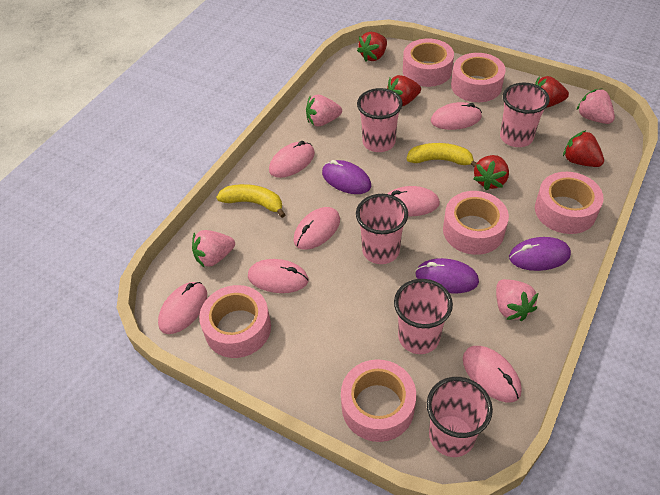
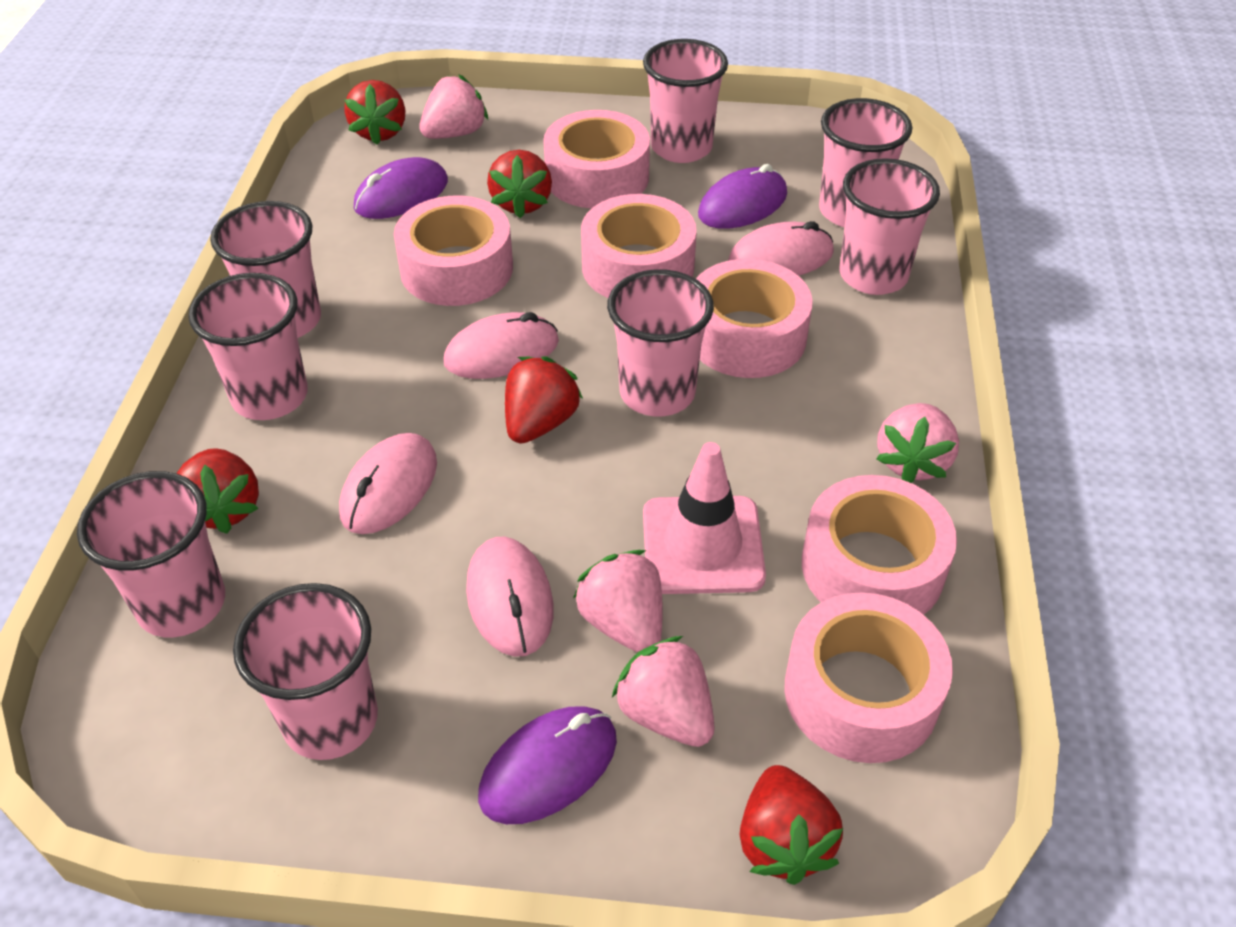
pink cup: 5 -> 8
pink mouse: 7 -> 4
pink traffic cone: 0 -> 1
yellow banana: 2 -> 0

